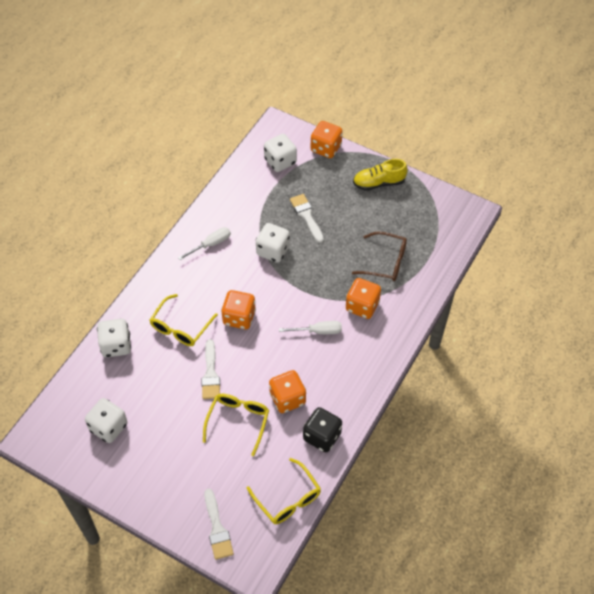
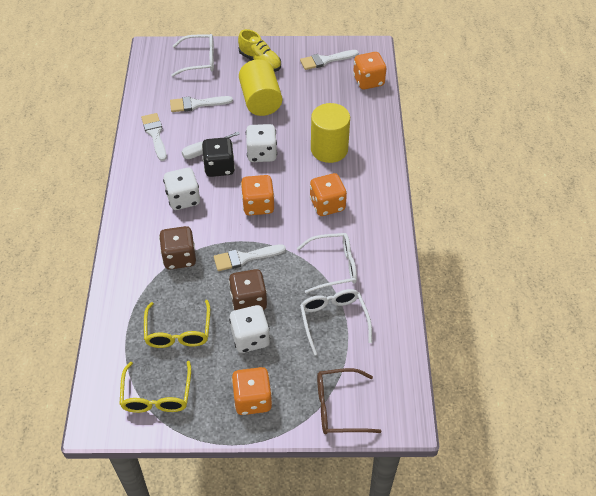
brown dice: 0 -> 2
white brush: 3 -> 4
white dice: 4 -> 3
white glasses: 0 -> 3
white screwdriver: 2 -> 1
yellow cylinder: 0 -> 2
yellow glasses: 3 -> 2

